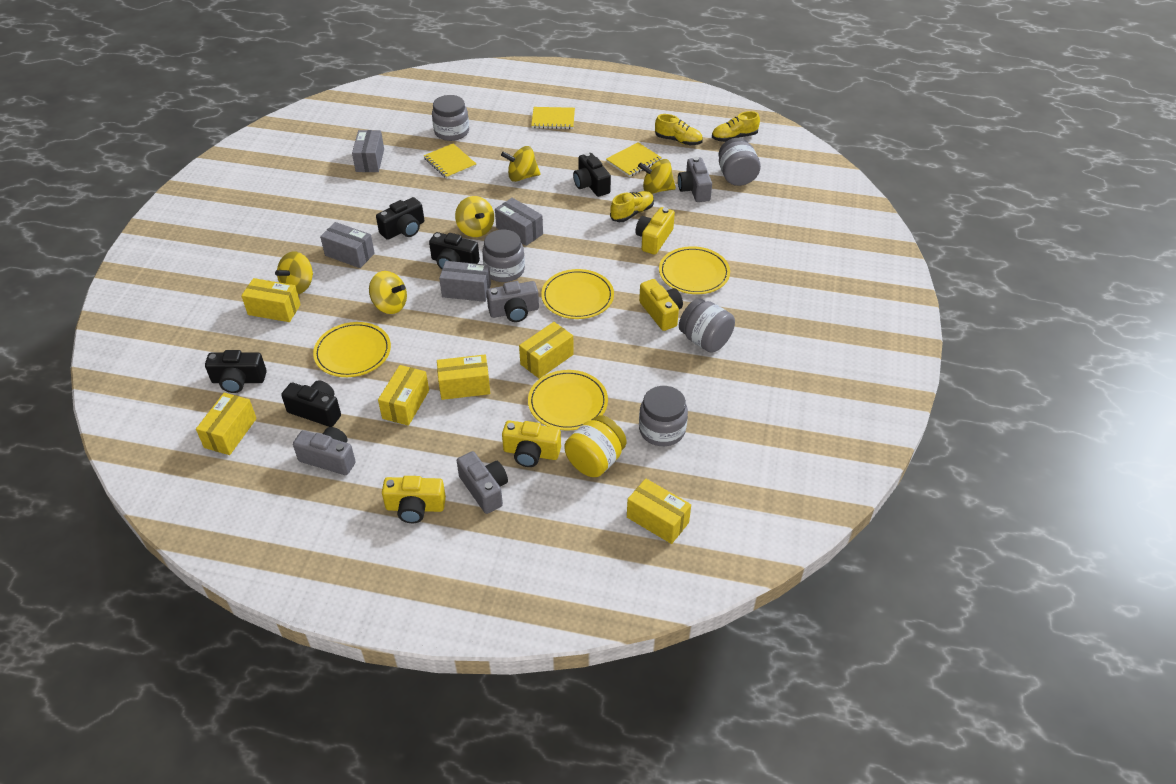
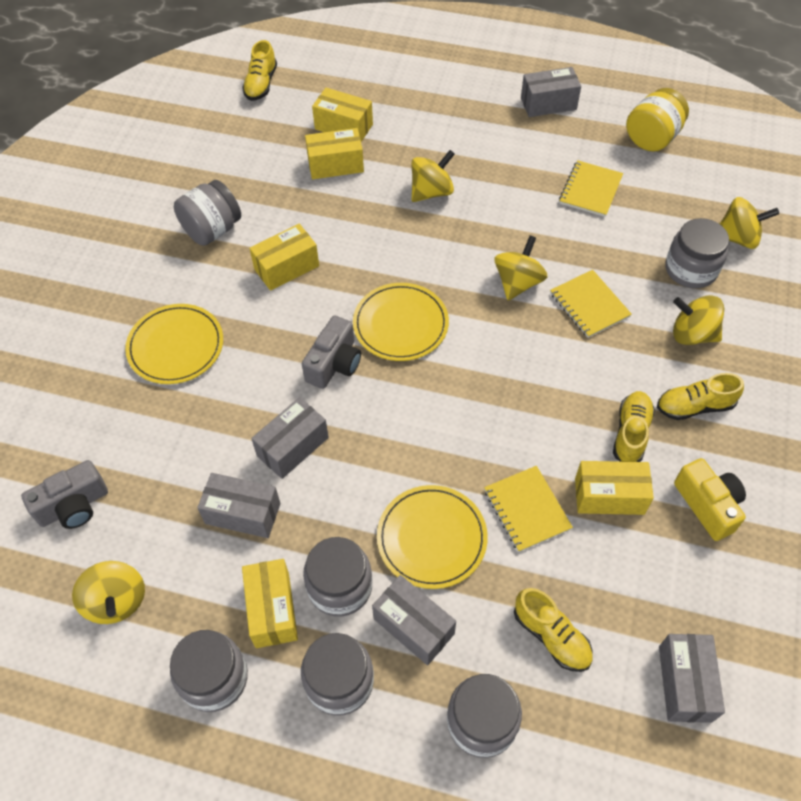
black camera: 5 -> 0
grey box: 4 -> 5
grey camera: 4 -> 2
grey jar: 5 -> 6
yellow box: 6 -> 5
yellow camera: 4 -> 1
yellow plate: 4 -> 3
yellow shoe: 3 -> 4

